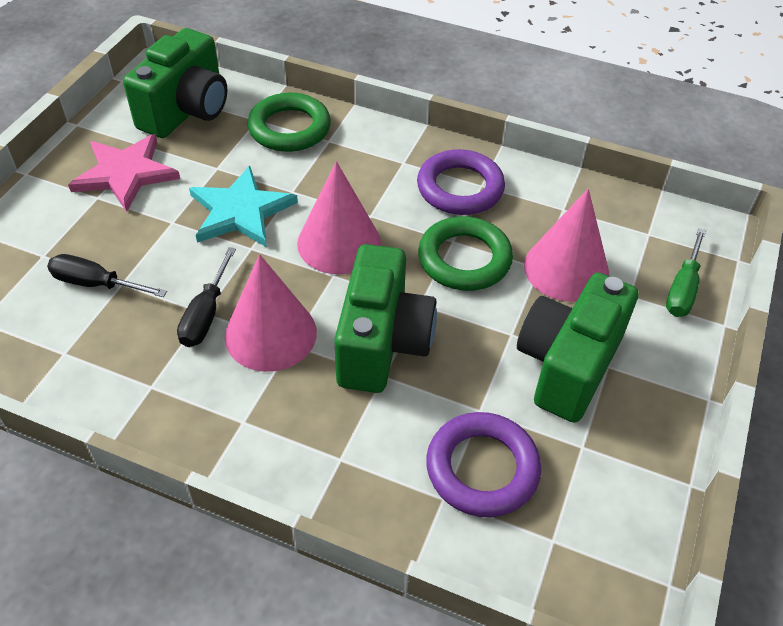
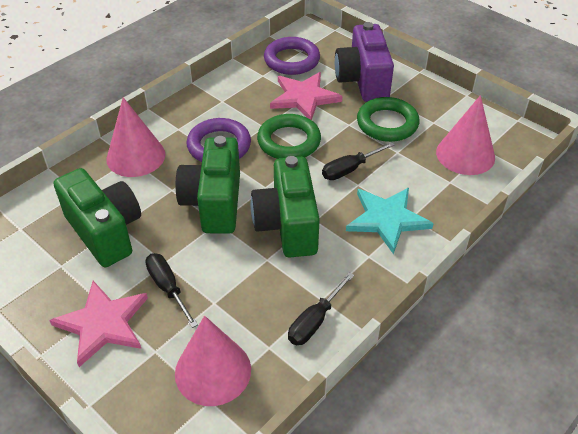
black screwdriver: 2 -> 3
green screwdriver: 1 -> 0
pink star: 1 -> 2
purple camera: 0 -> 1

